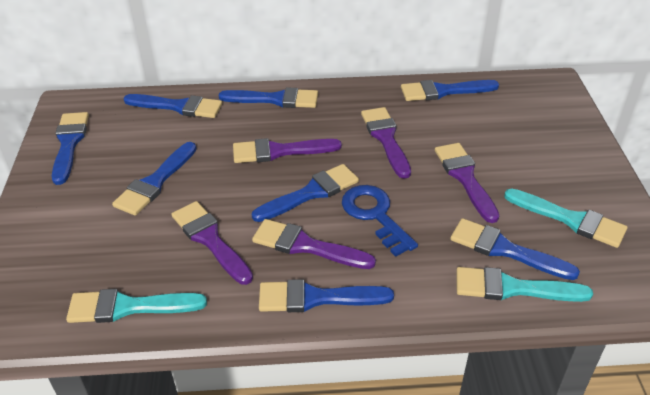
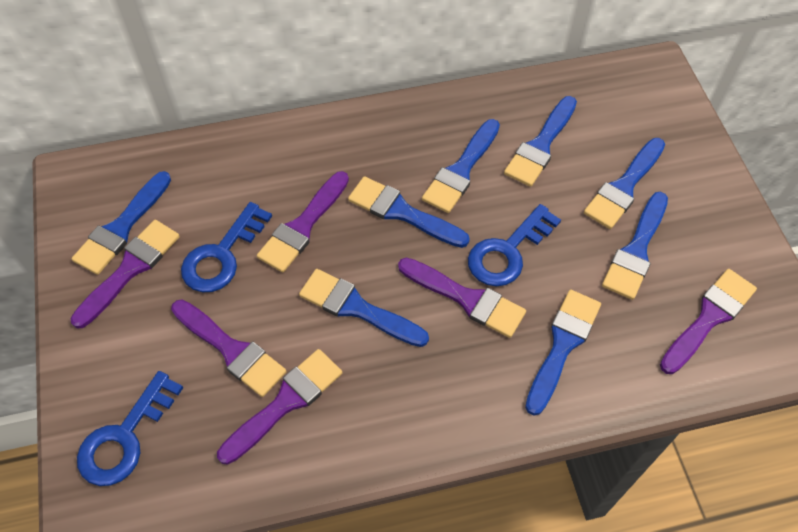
blue key: 1 -> 3
purple brush: 5 -> 6
turquoise brush: 3 -> 0

